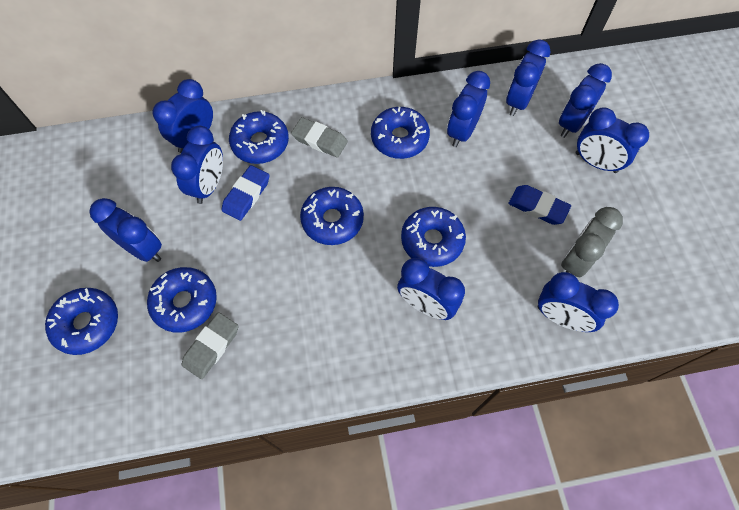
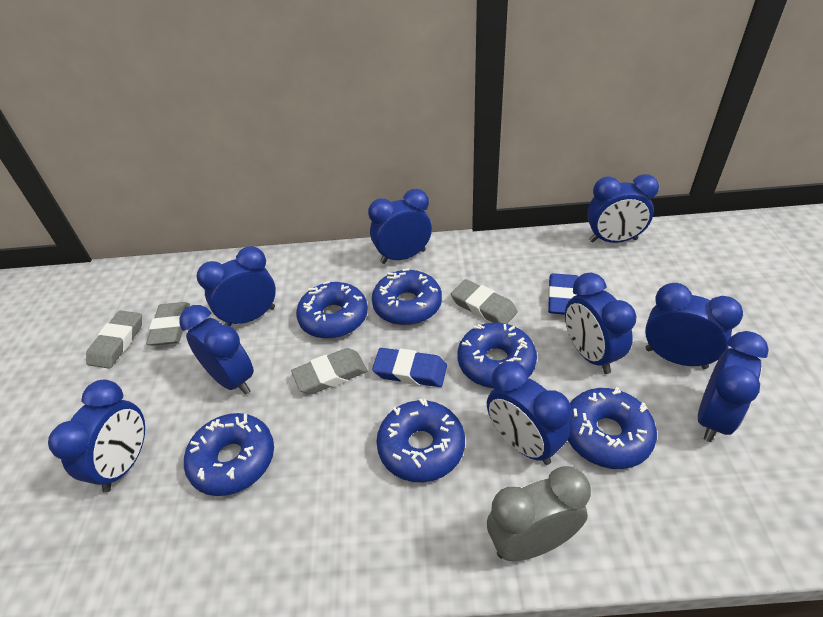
grey eraser: 2 -> 4

